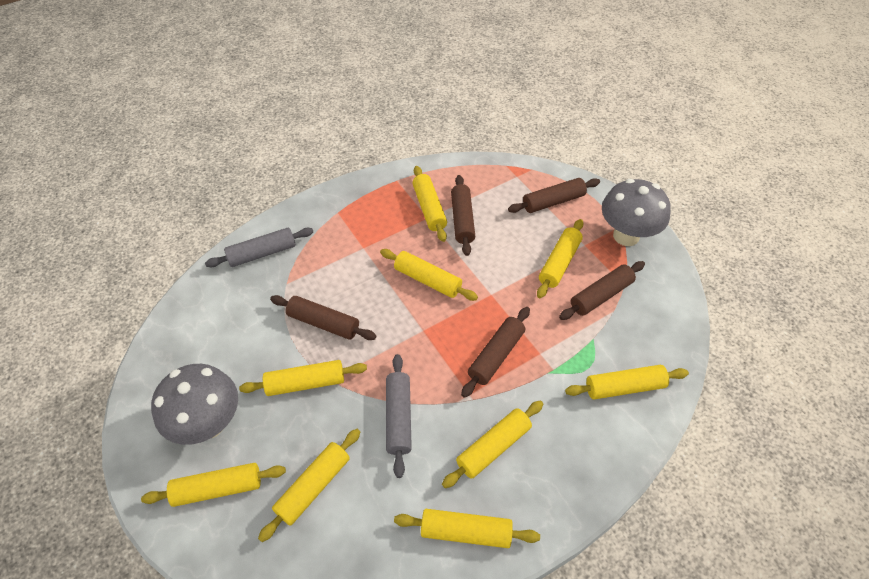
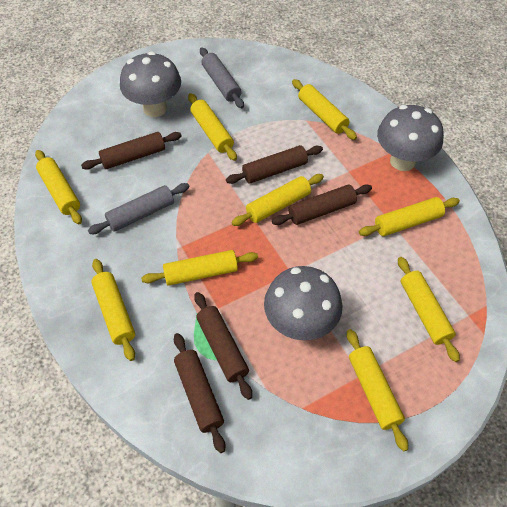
grey mushroom: 2 -> 3

